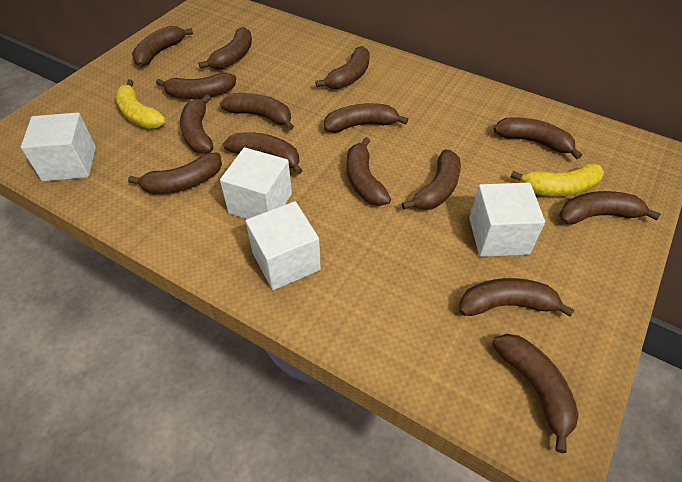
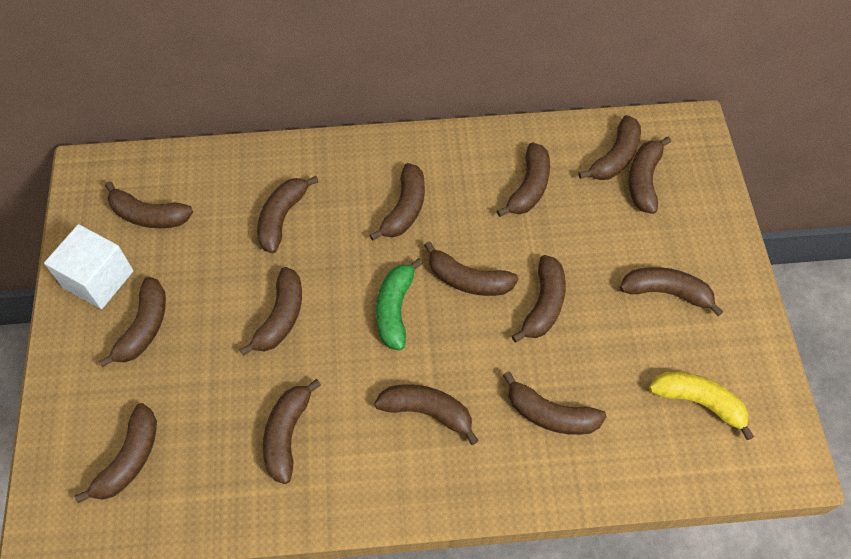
green banana: 0 -> 1
white cube: 4 -> 1
yellow banana: 2 -> 1

